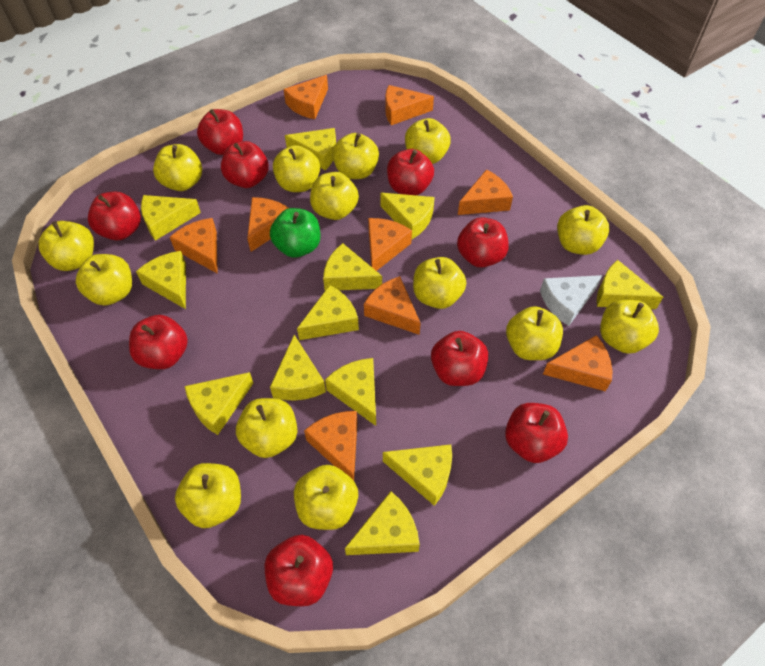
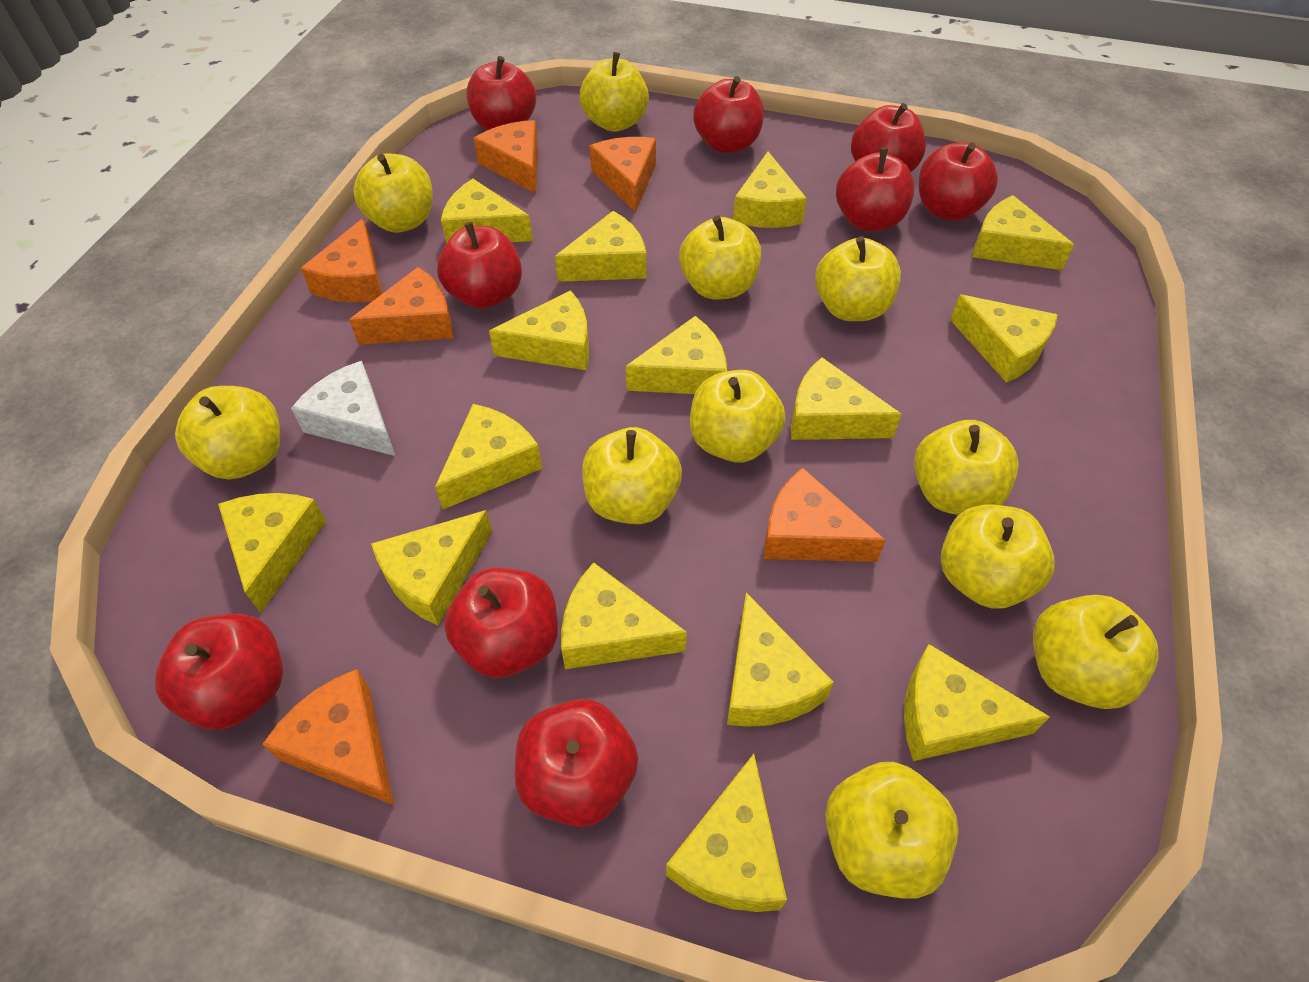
green apple: 1 -> 0
orange cheese: 9 -> 6
yellow apple: 14 -> 11
yellow cheese: 12 -> 15

